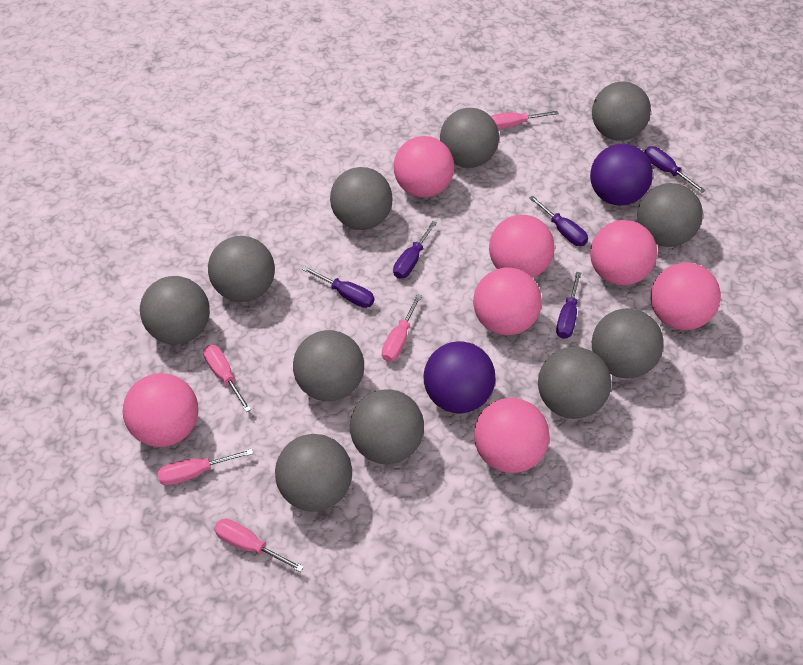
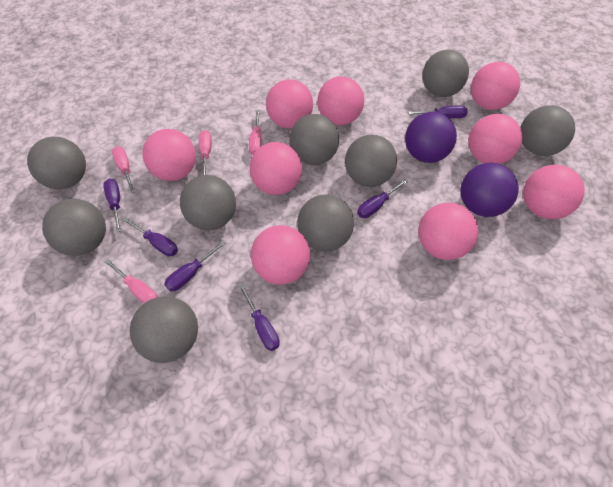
grey ball: 11 -> 9
pink ball: 7 -> 9
pink screwdriver: 5 -> 4
purple screwdriver: 5 -> 6

